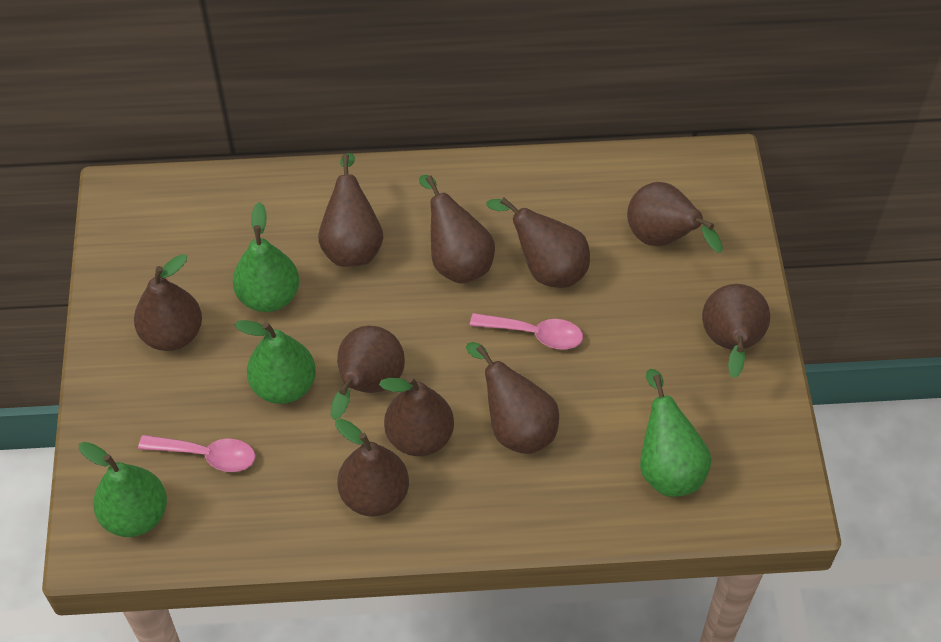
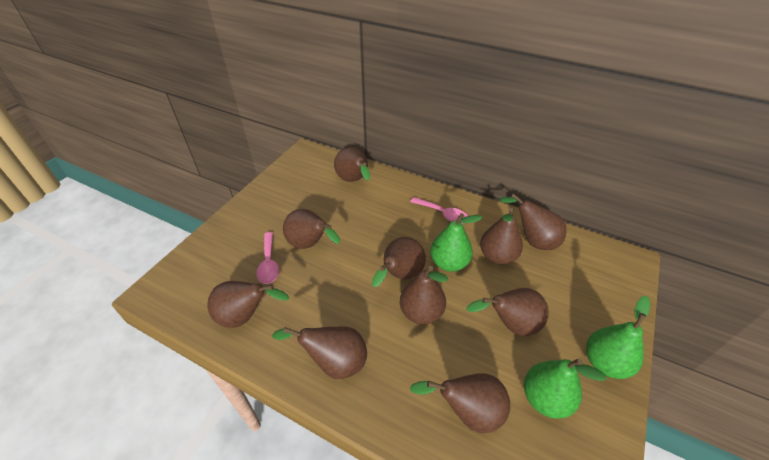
green pear: 4 -> 3

